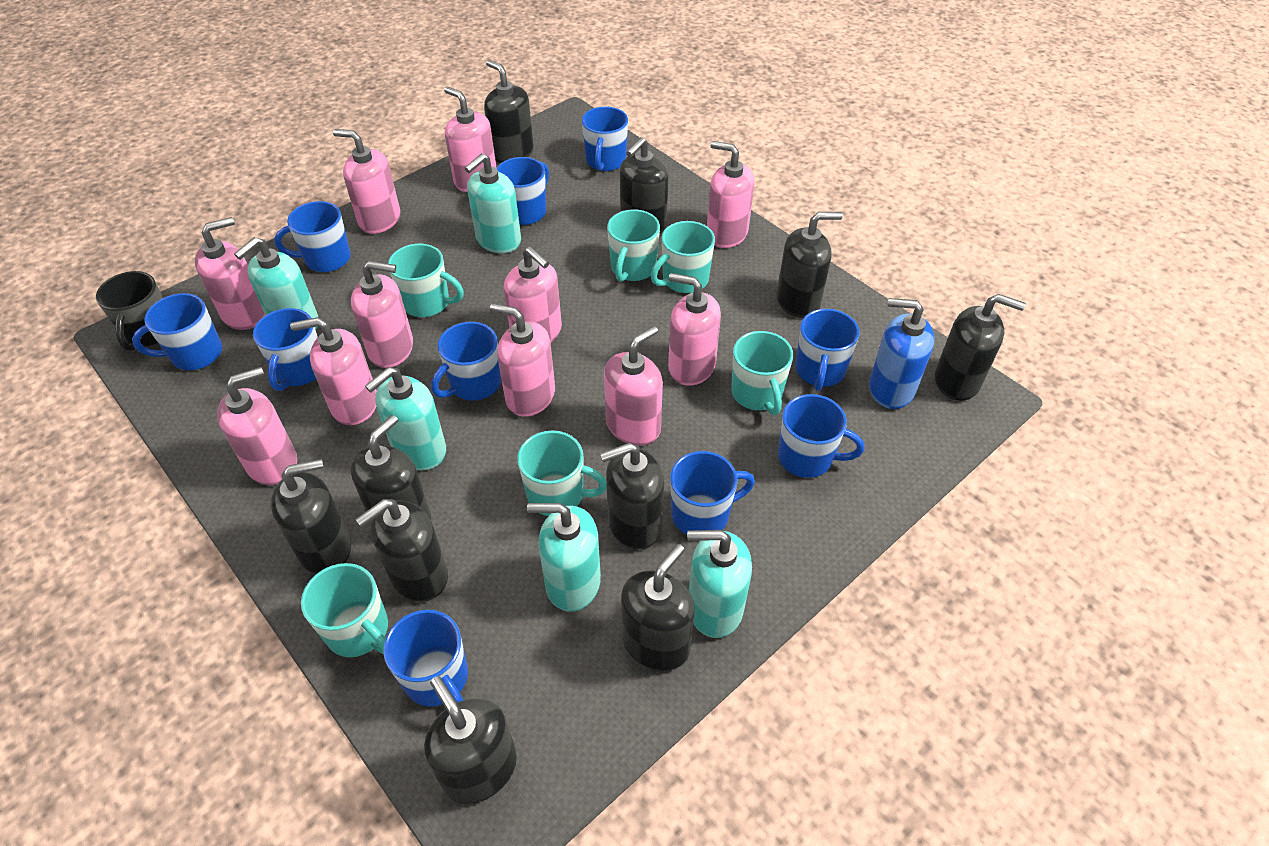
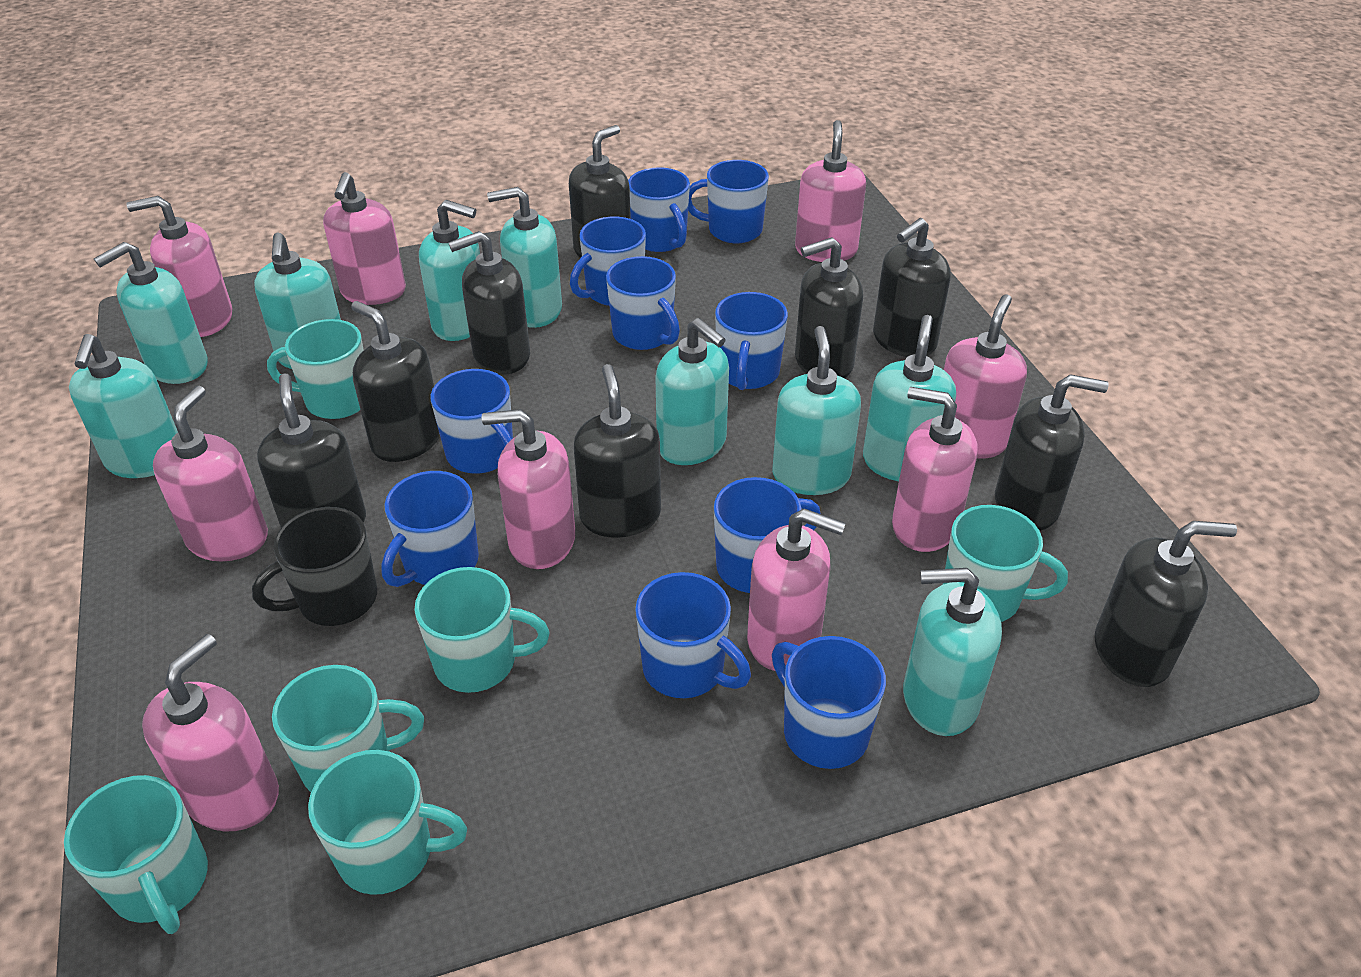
black soap dispenser: 10 -> 9
blue soap dispenser: 1 -> 0
pink soap dispenser: 11 -> 9
turquoise soap dispenser: 5 -> 9

